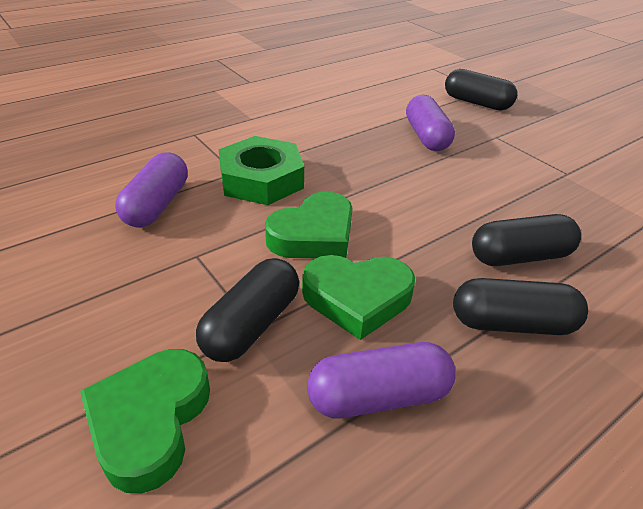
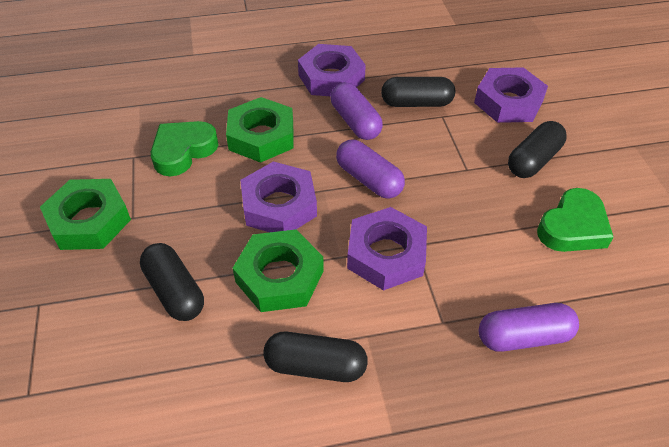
green heart: 3 -> 2
green nut: 1 -> 3
purple nut: 0 -> 4

